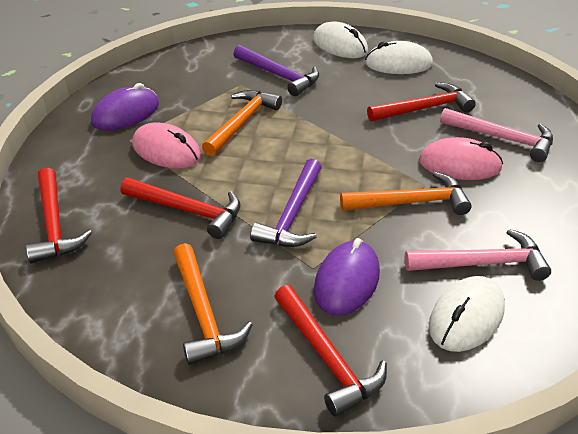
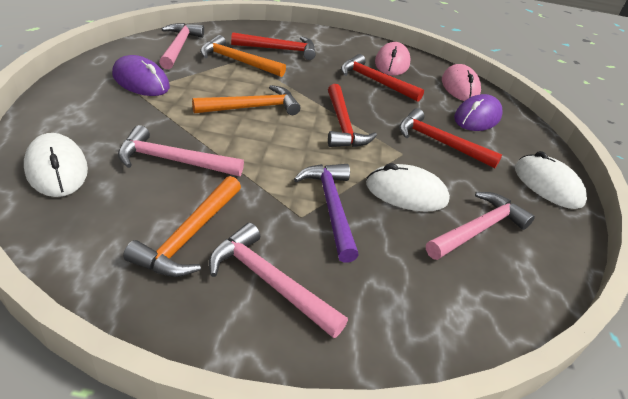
pink hammer: 2 -> 4
purple hammer: 2 -> 1

